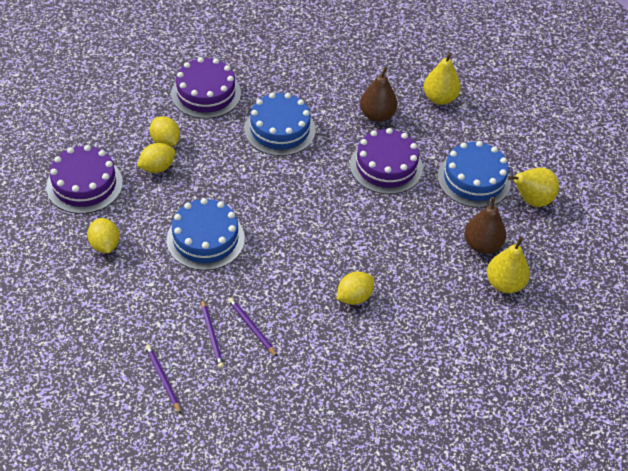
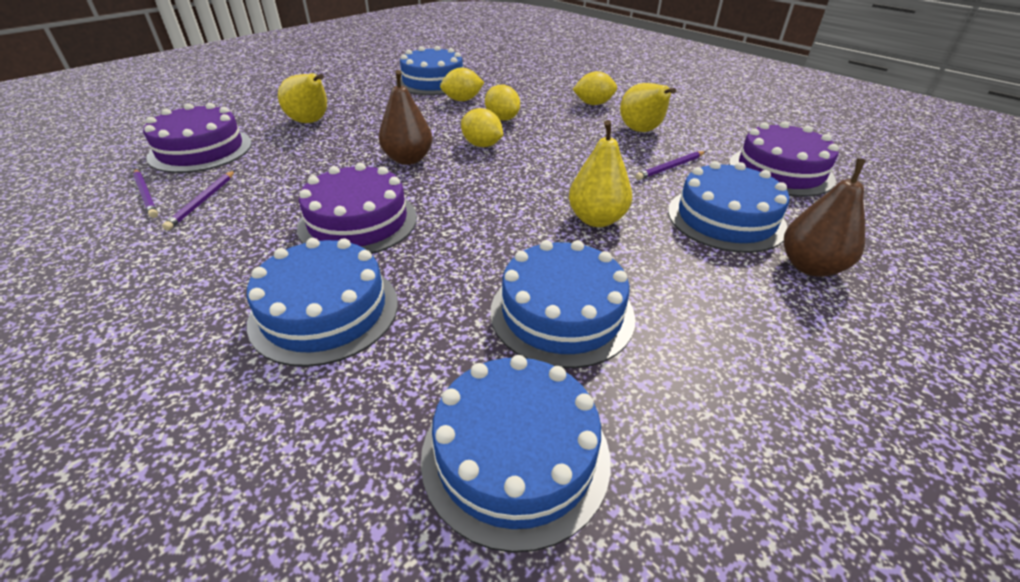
blue cake: 3 -> 5

